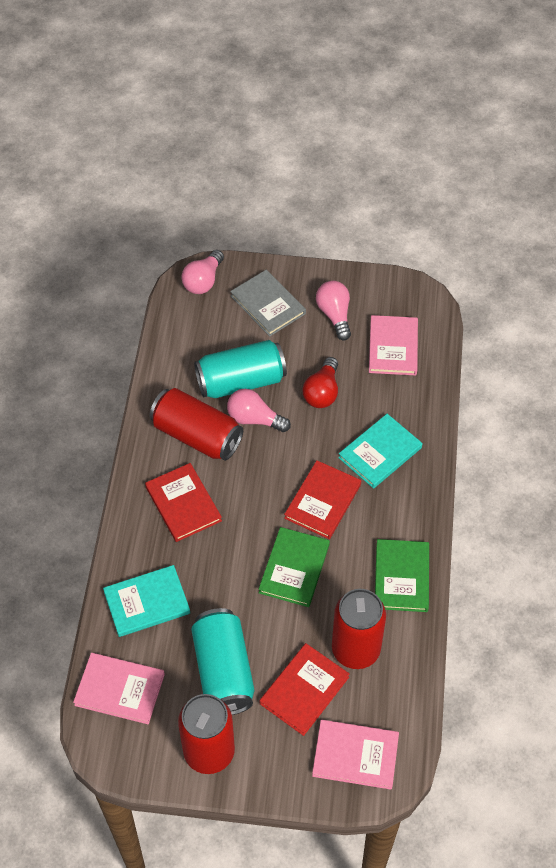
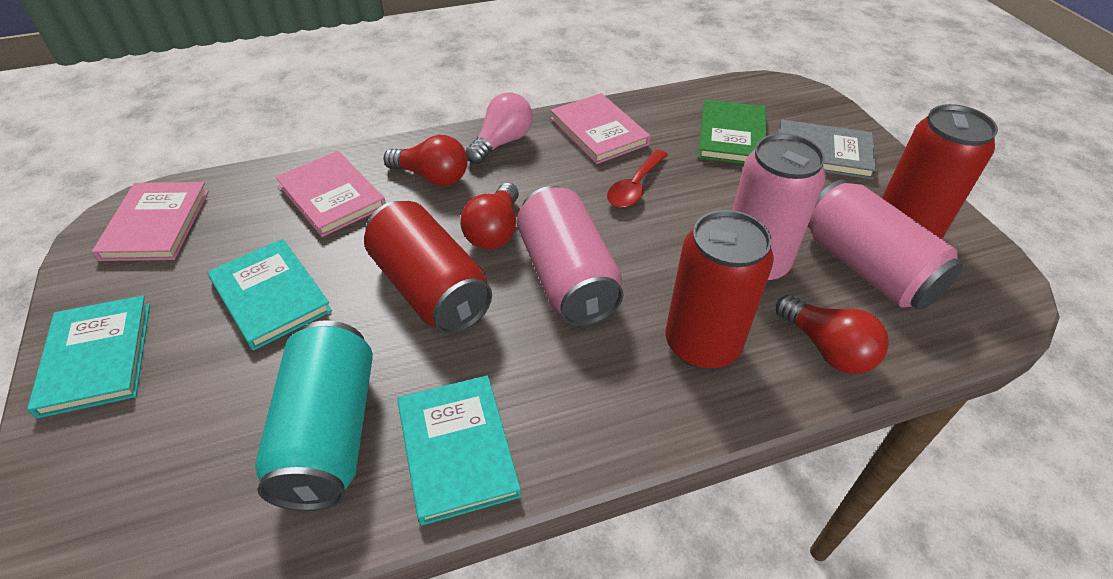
green book: 2 -> 1
pink can: 0 -> 3
pink light bulb: 3 -> 1
red book: 3 -> 0
red light bulb: 1 -> 3
red spoon: 0 -> 1
turquoise book: 2 -> 3
turquoise can: 2 -> 1

